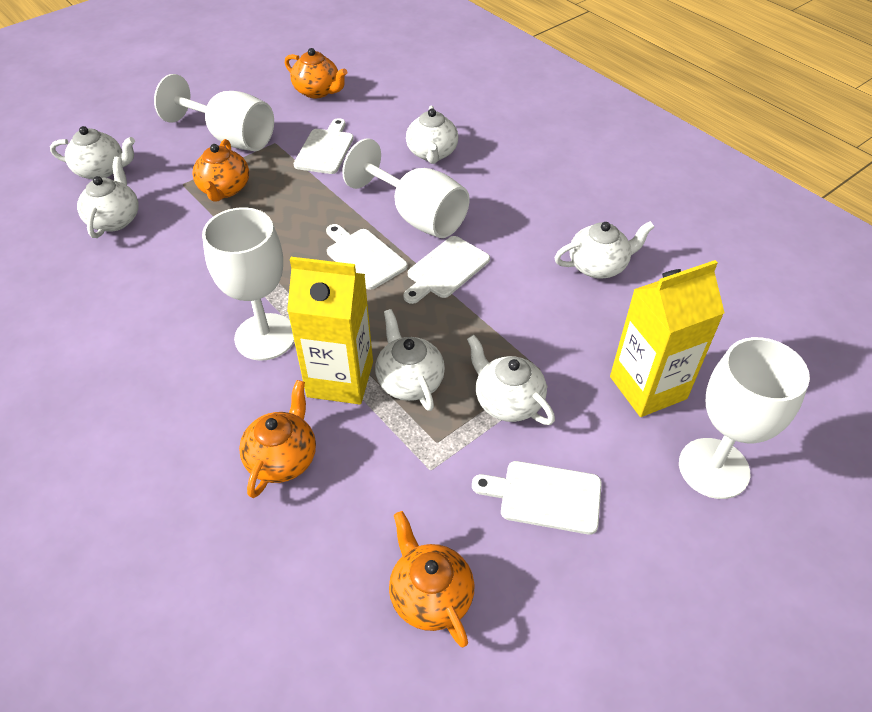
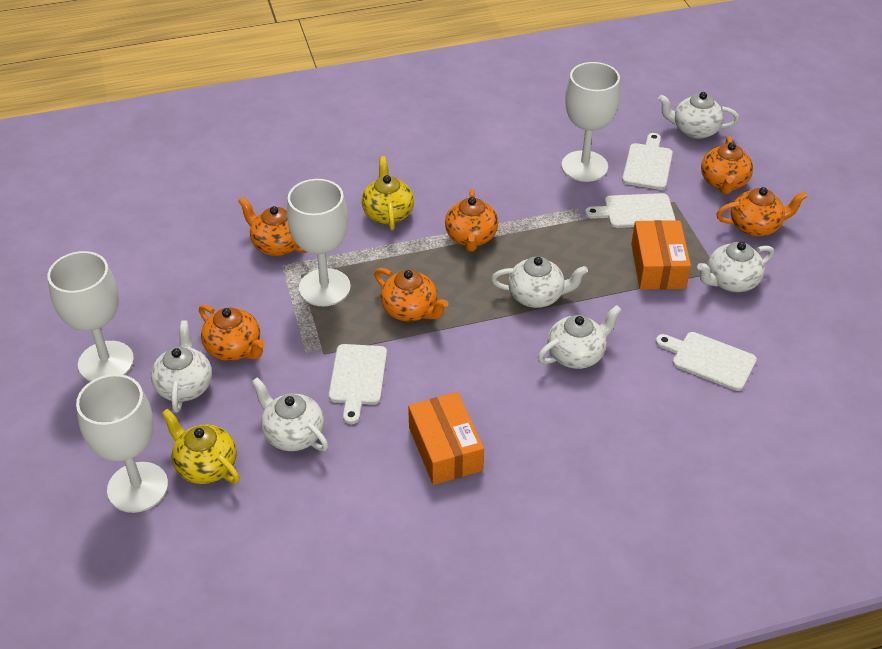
orange box: 0 -> 2
orange teapot: 4 -> 6
yellow carton: 2 -> 0
yellow teapot: 0 -> 2

